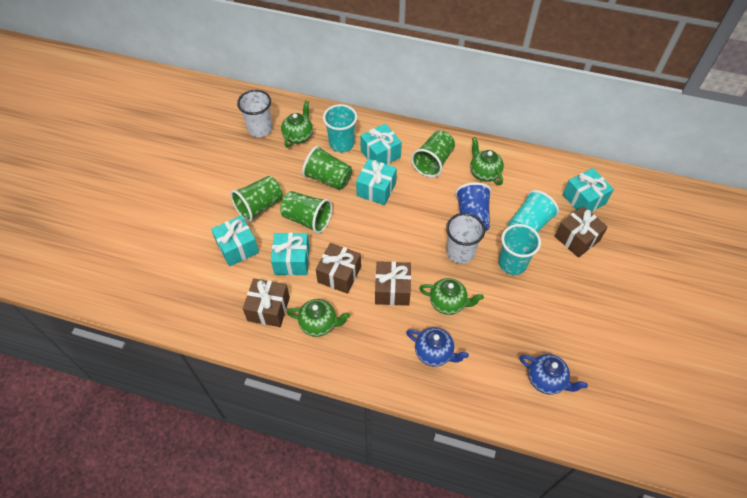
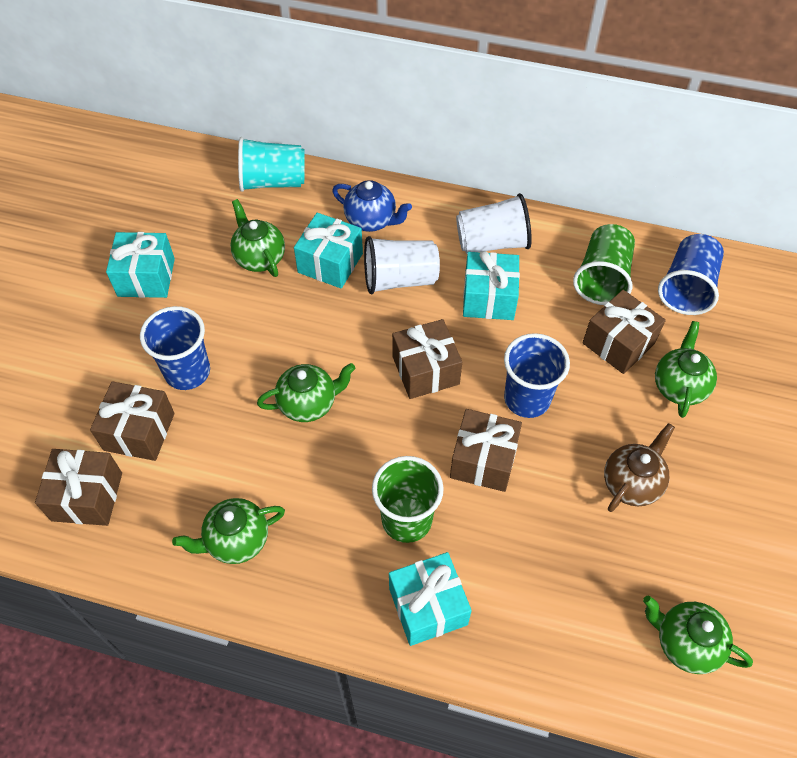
blue cup: 1 -> 3
blue teapot: 2 -> 1
brown gift: 4 -> 5
brown teapot: 0 -> 1
green cup: 4 -> 2
green teapot: 4 -> 5
turquoise cup: 3 -> 1
turquoise gift: 5 -> 4

